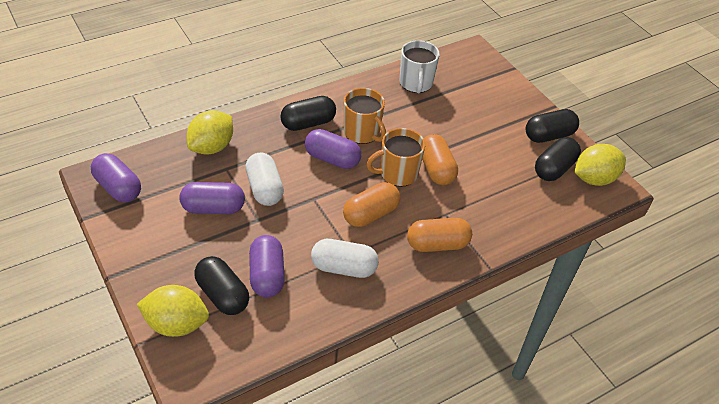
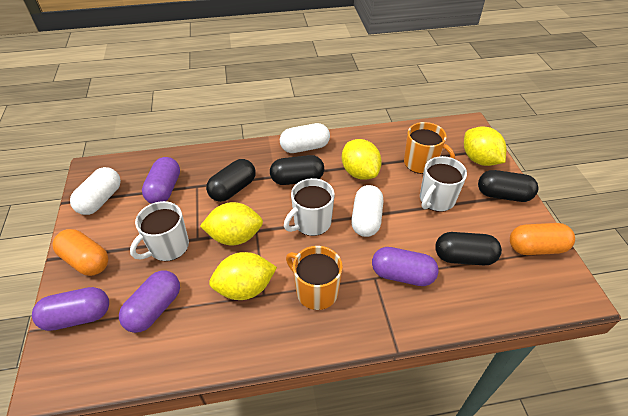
orange capsule: 3 -> 2
white capsule: 2 -> 3
white mug: 1 -> 3
yellow lemon: 3 -> 4

